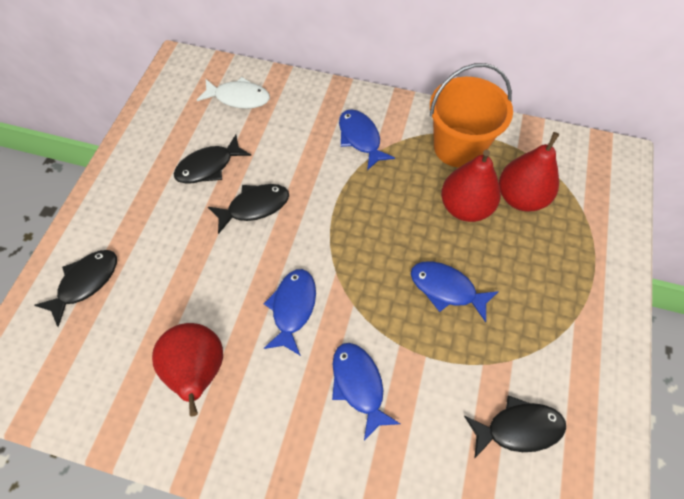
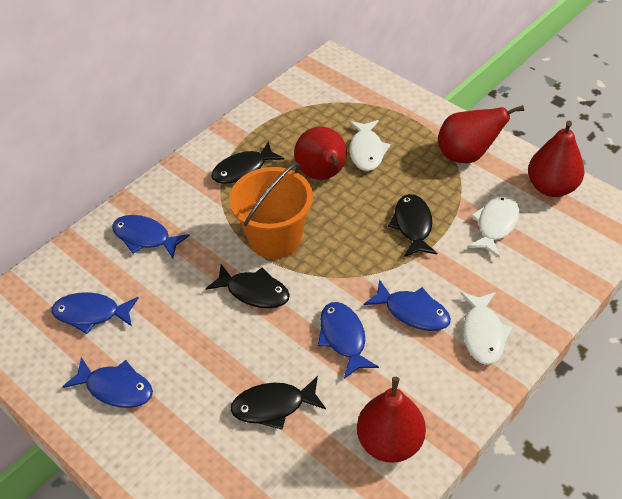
blue fish: 4 -> 5
red pear: 3 -> 4
white fish: 1 -> 3

